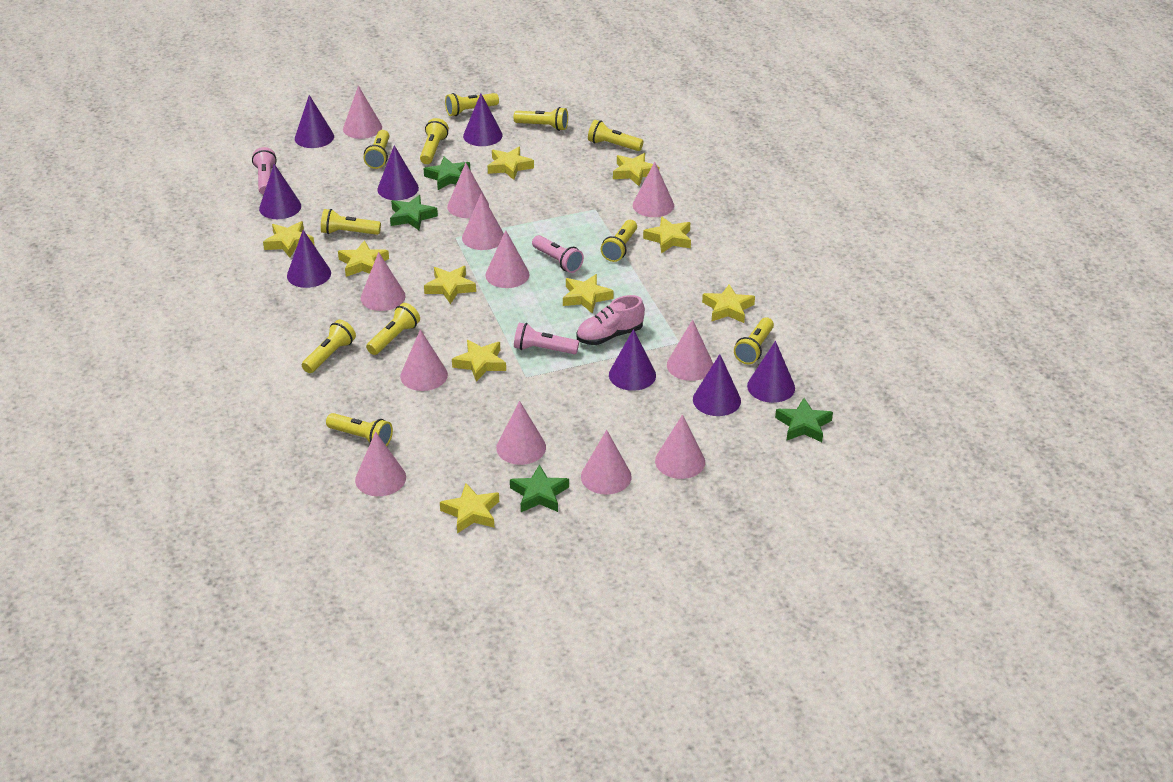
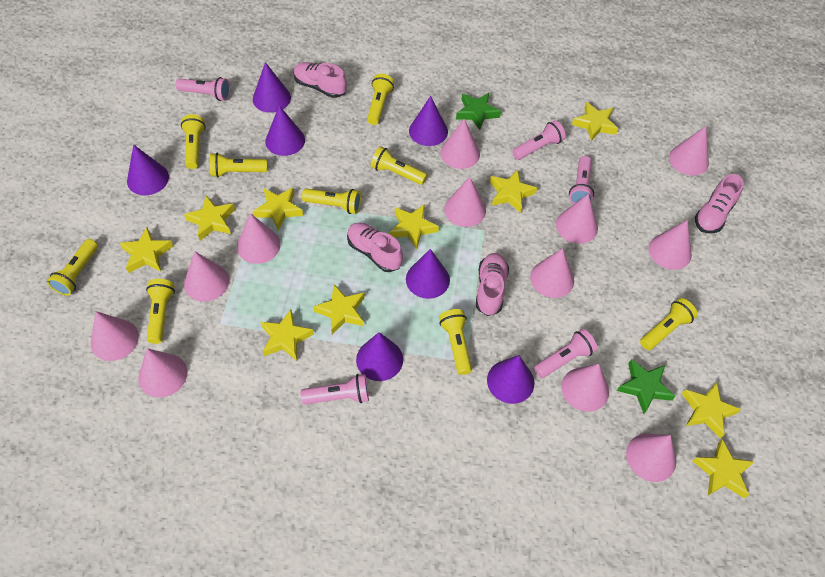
green star: 4 -> 2
pink flashlight: 3 -> 5
pink shoe: 1 -> 4
purple cone: 8 -> 7
yellow flashlight: 11 -> 9

